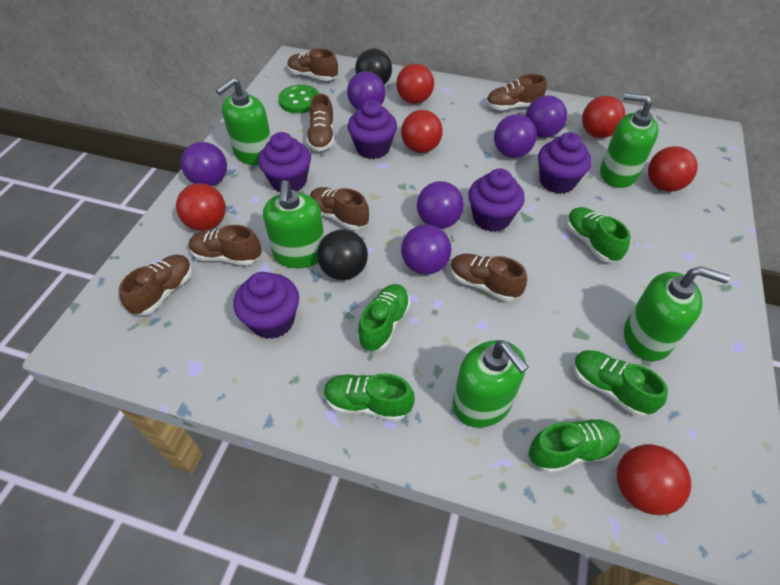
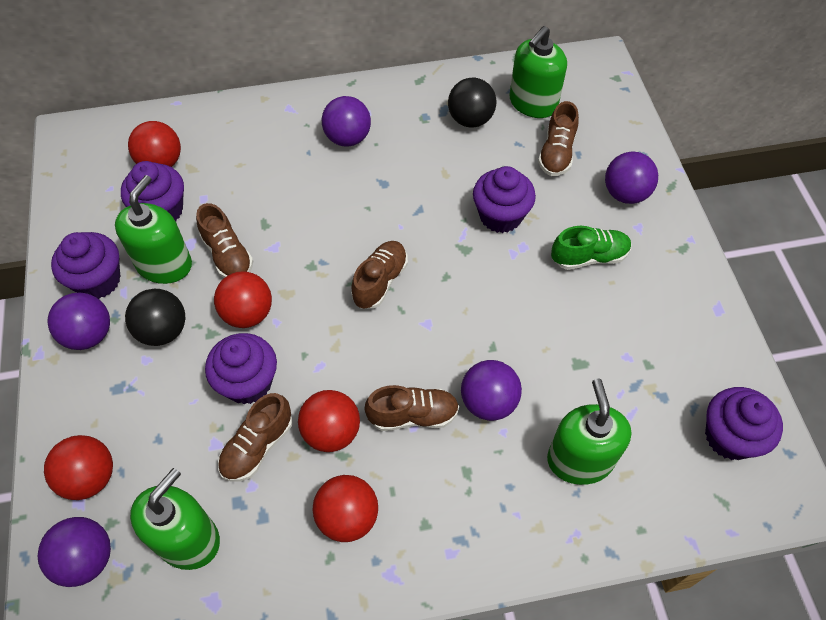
brown shoe: 7 -> 5
green button: 1 -> 0
green shoe: 5 -> 1
green soap dispenser: 5 -> 4
purple ball: 6 -> 5
red ball: 6 -> 5

